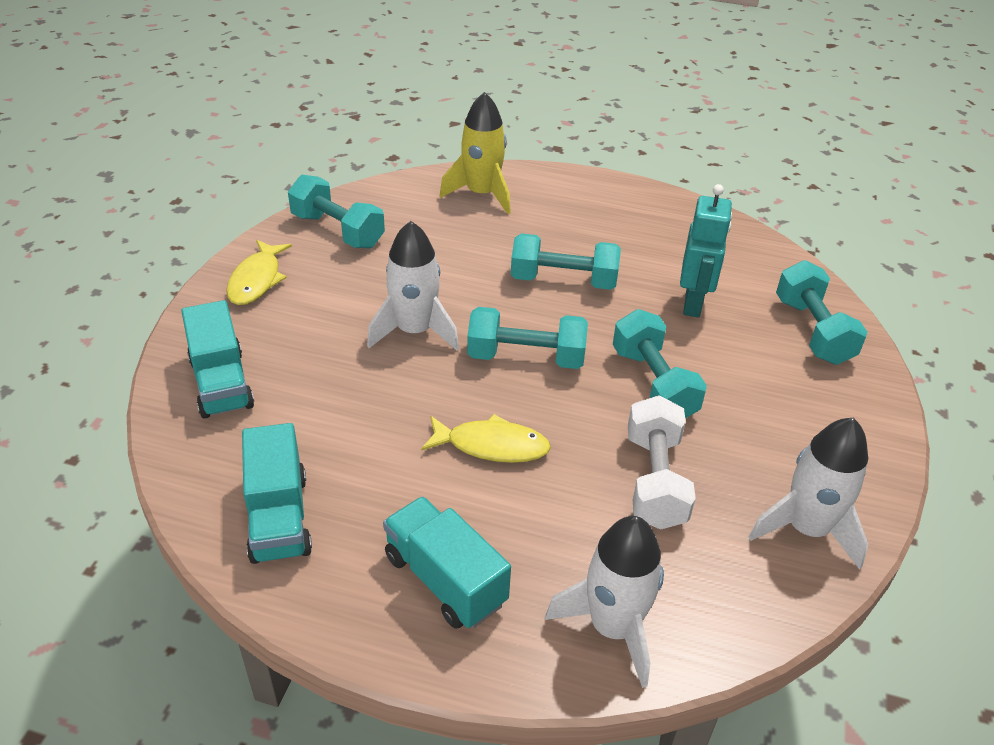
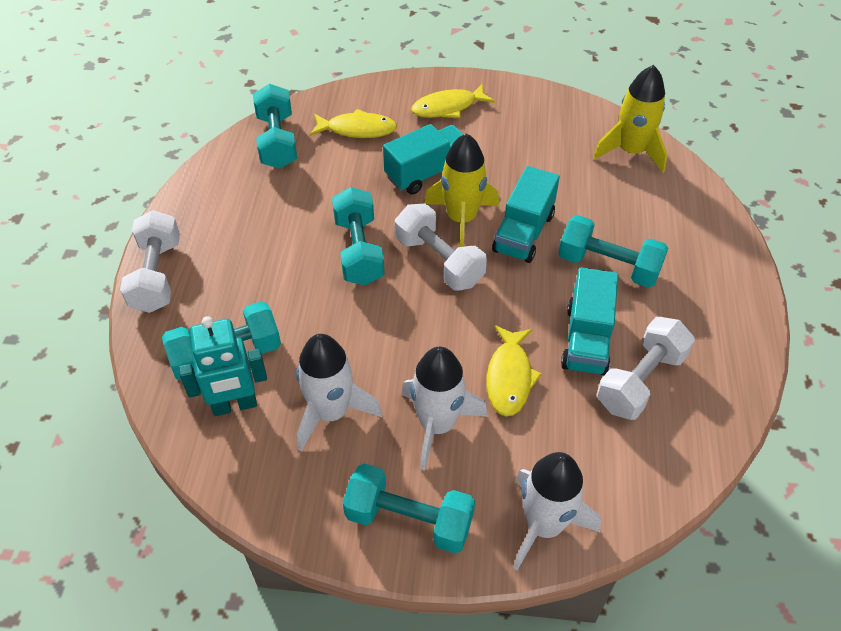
white dumbbell: 1 -> 3
yellow fish: 2 -> 3
yellow rocket: 1 -> 2

